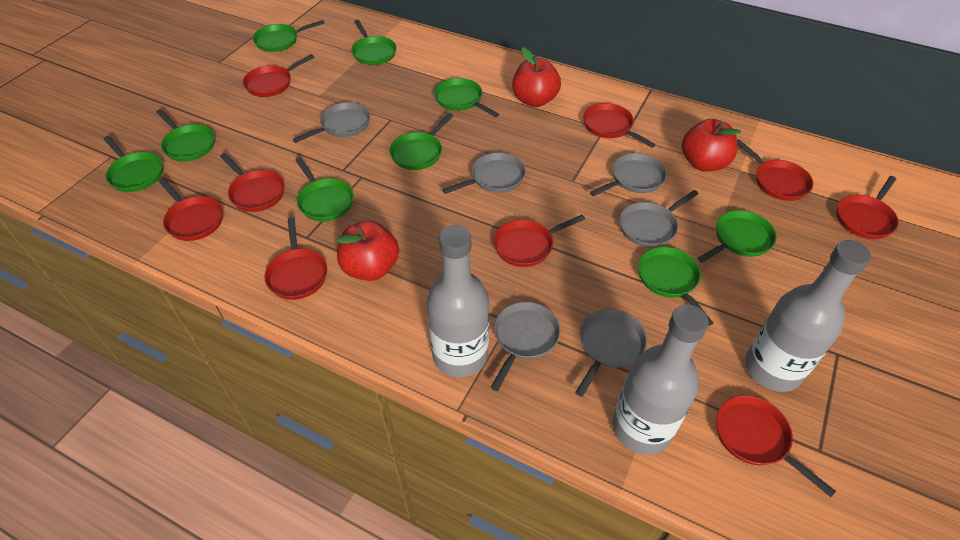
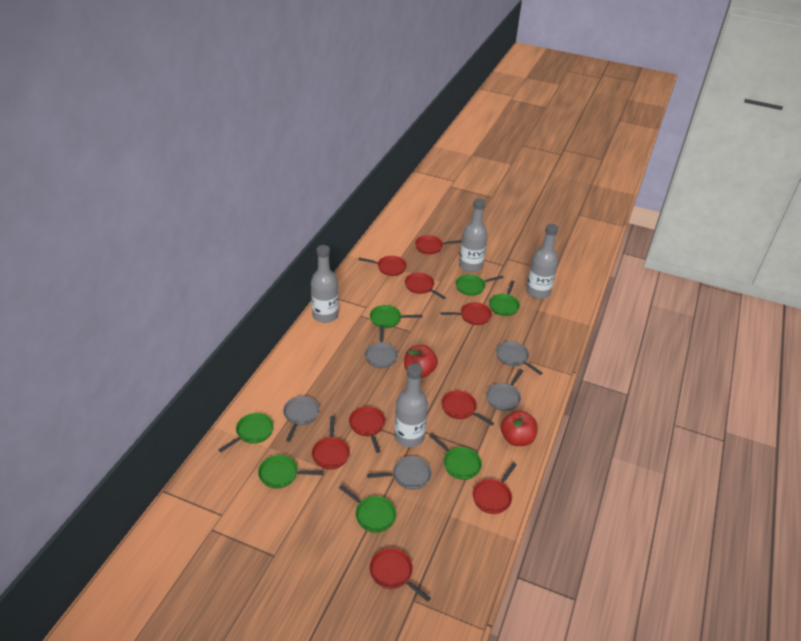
green pan: 9 -> 7
grey bottle: 3 -> 4
grey pan: 6 -> 5
red apple: 3 -> 2

